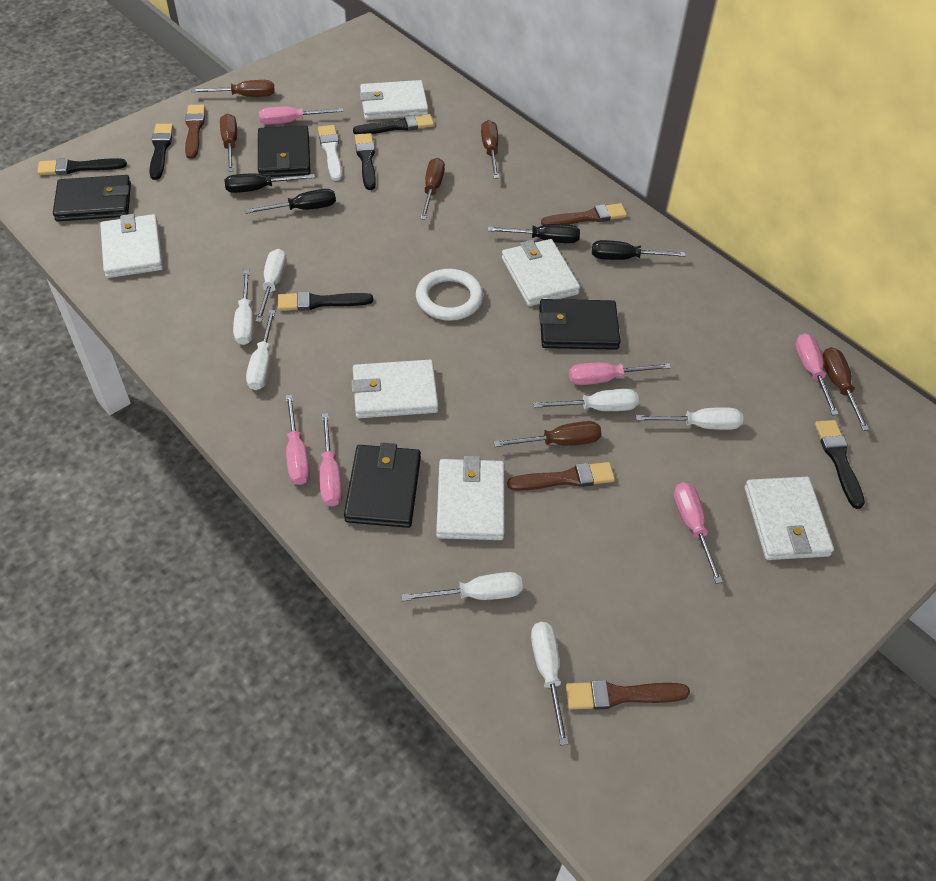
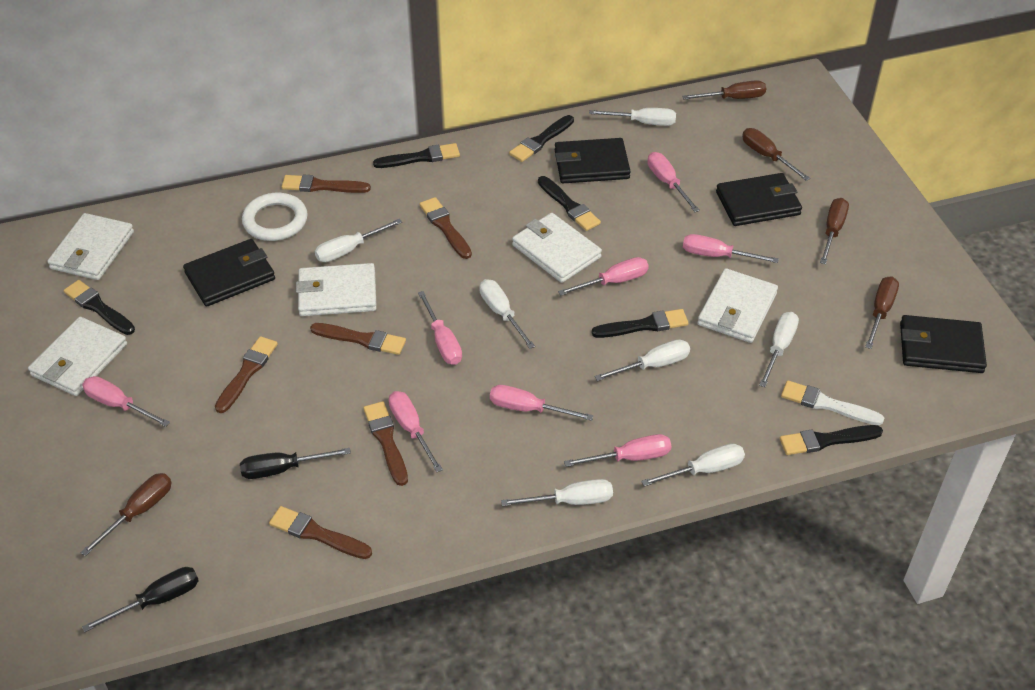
black screwdriver: 4 -> 2
brown brush: 4 -> 6
brown screwdriver: 6 -> 5
pink screwdriver: 6 -> 8
white wallet: 6 -> 5

